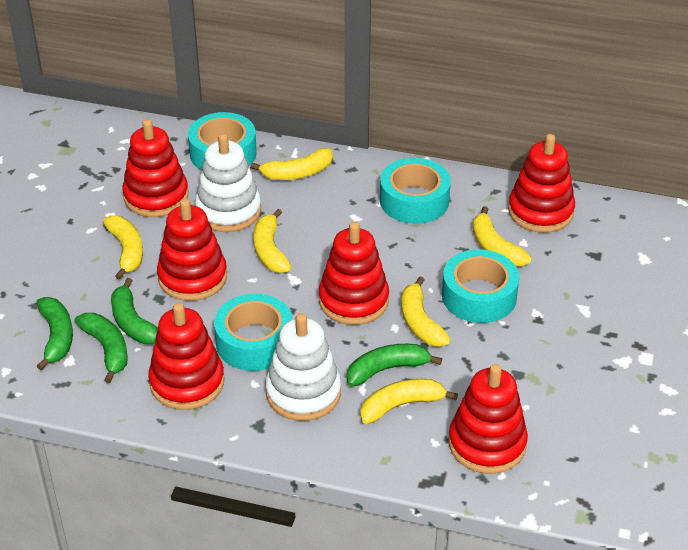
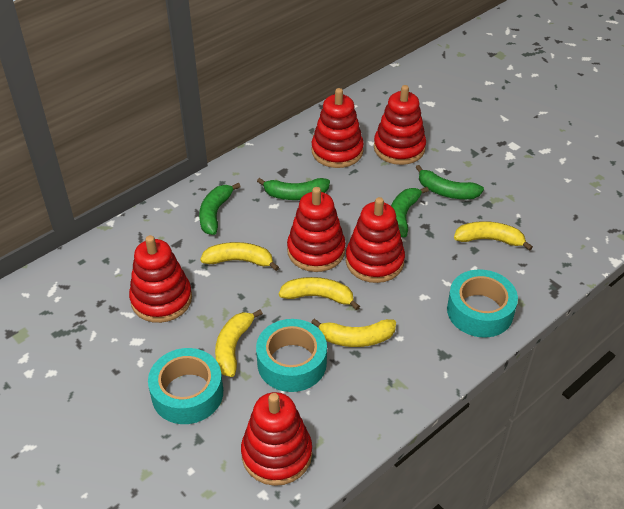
turquoise tape: 4 -> 3
white stacking toy: 2 -> 0
yellow banana: 6 -> 5

